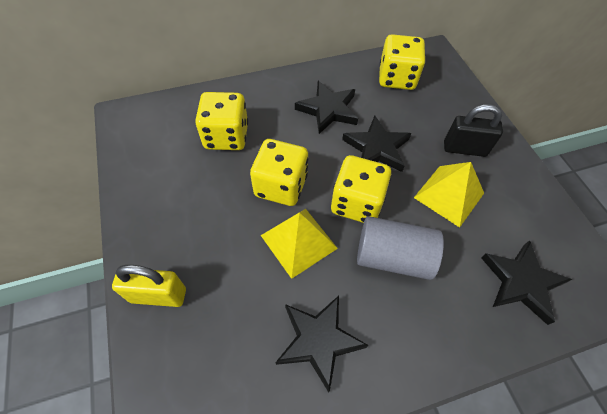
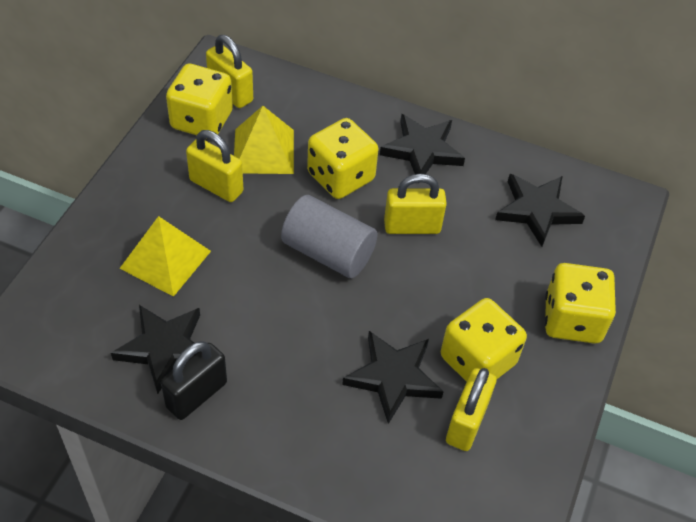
yellow padlock: 1 -> 4

